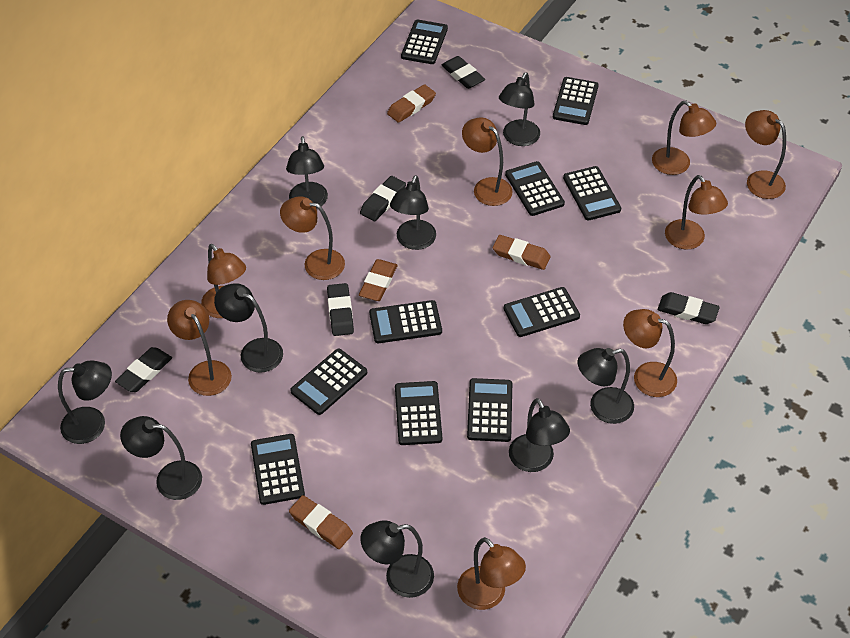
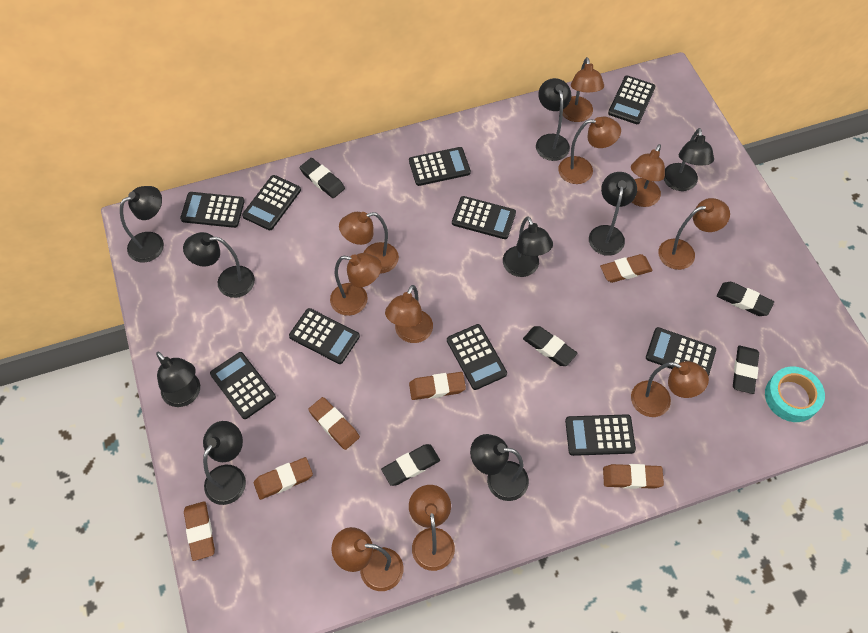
brown eraser: 4 -> 6
brown lamp: 9 -> 10
turquoise tape: 0 -> 1

